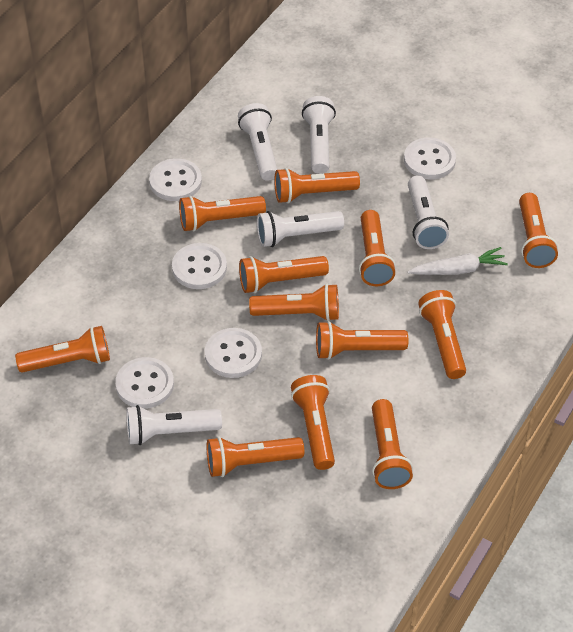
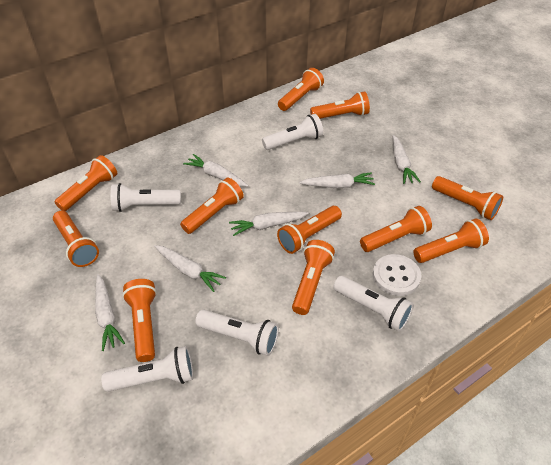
orange flashlight: 12 -> 11
white button: 5 -> 1
white carrot: 1 -> 6

